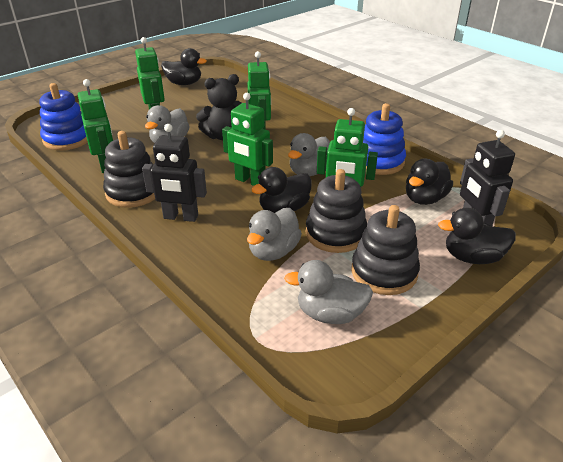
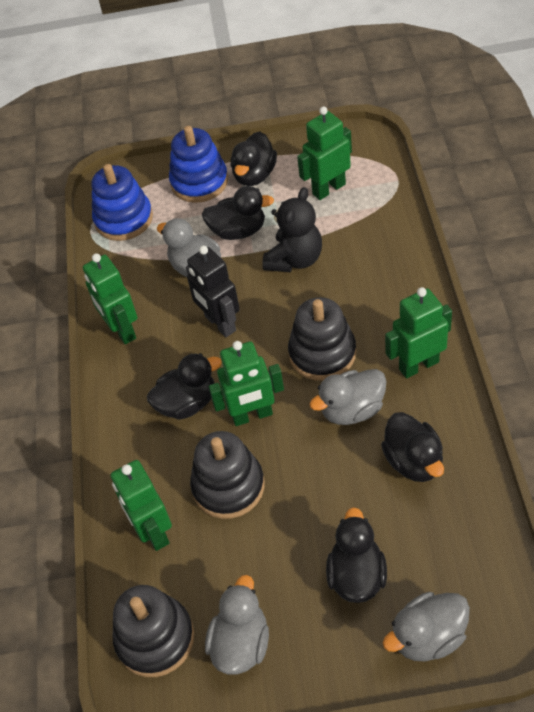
black duck: 4 -> 5
black robot: 2 -> 1

